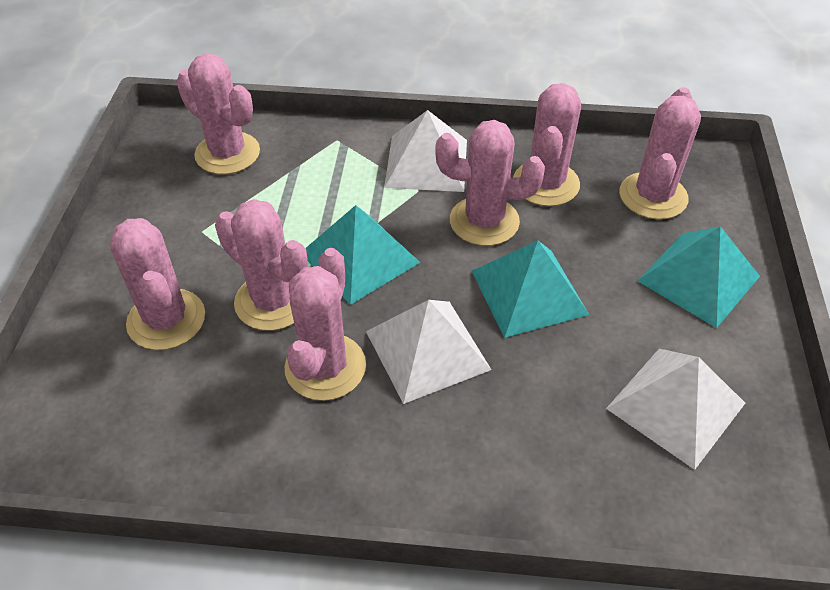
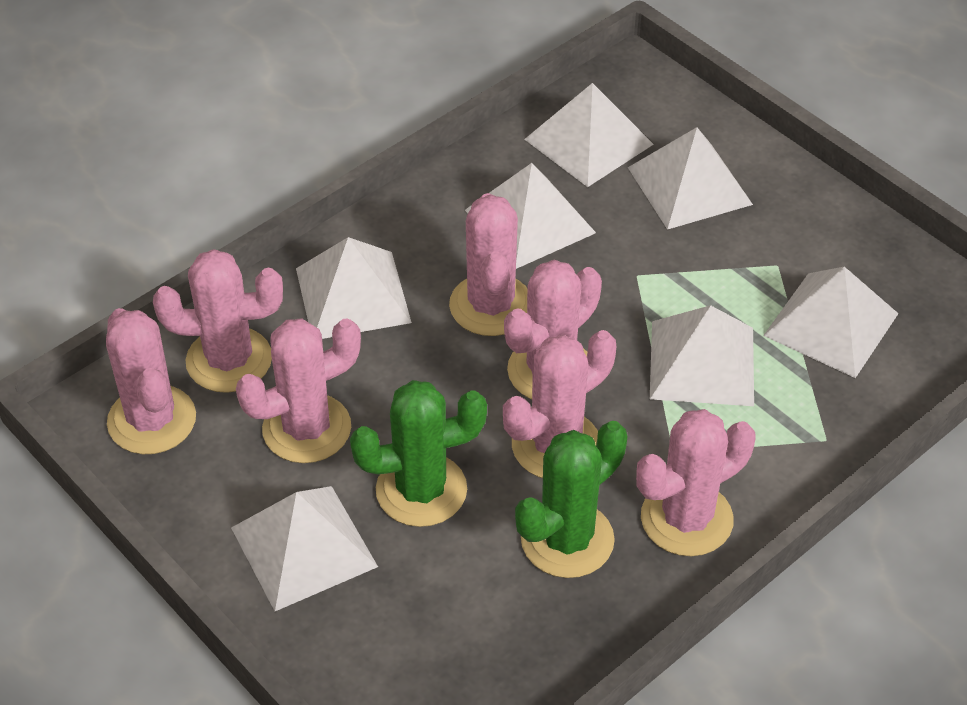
green cactus: 0 -> 2
turquoise pyramid: 3 -> 0
white pyramid: 3 -> 7

